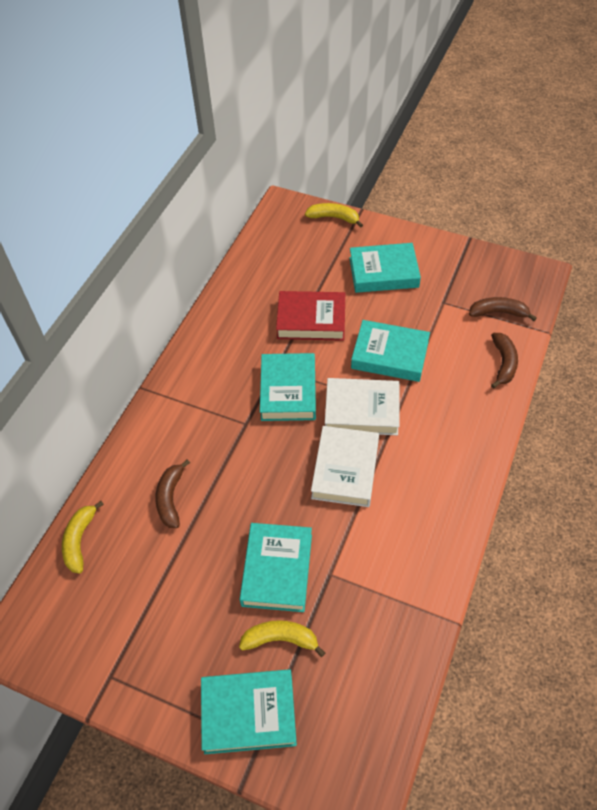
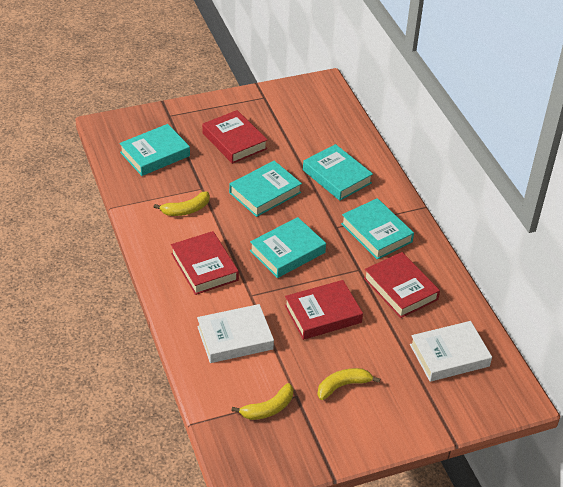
brown banana: 3 -> 0
red book: 1 -> 4

